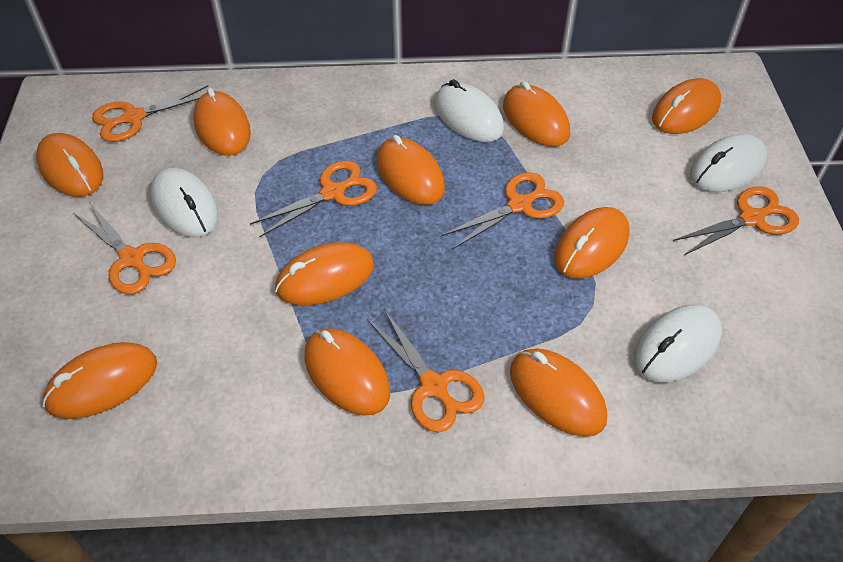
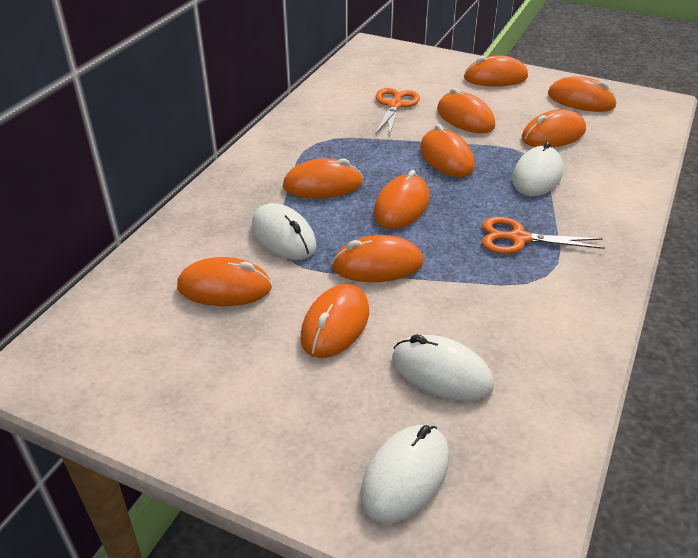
orange scissors: 6 -> 2

